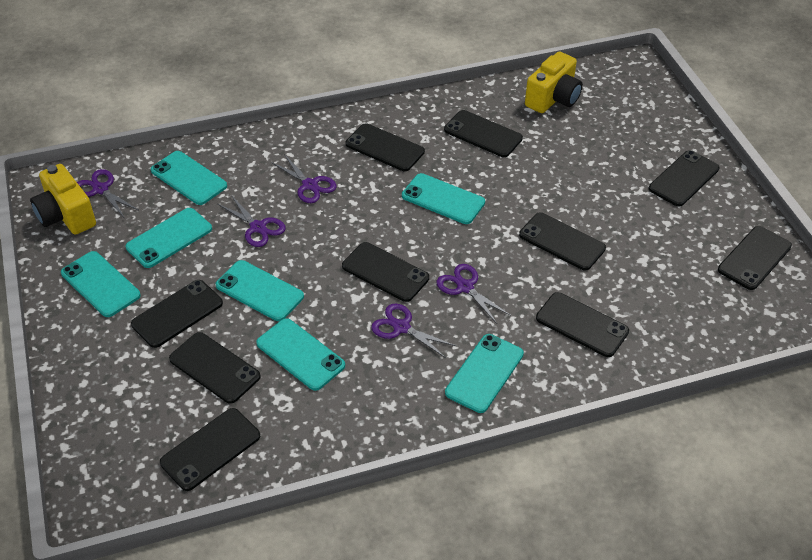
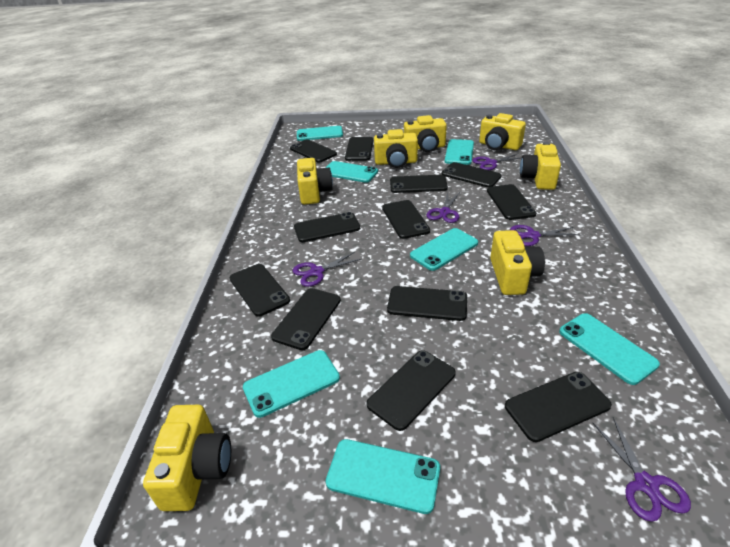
black phone: 10 -> 12
yellow camera: 2 -> 7

